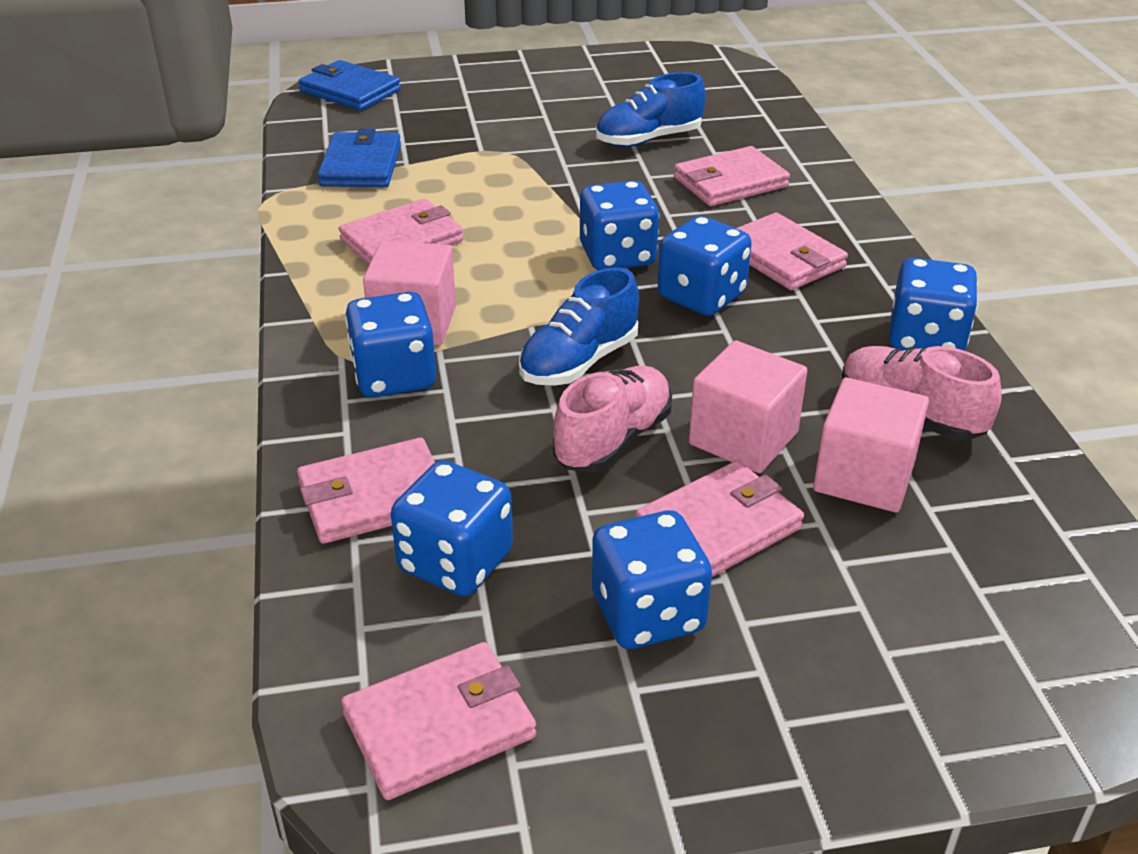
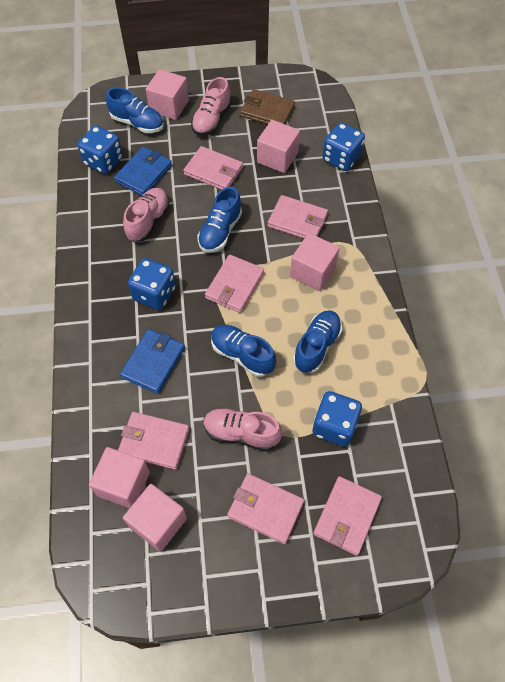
blue dice: 6 -> 4
blue shoe: 2 -> 4
brown wallet: 0 -> 1
pink cube: 3 -> 5
pink shoe: 2 -> 3

